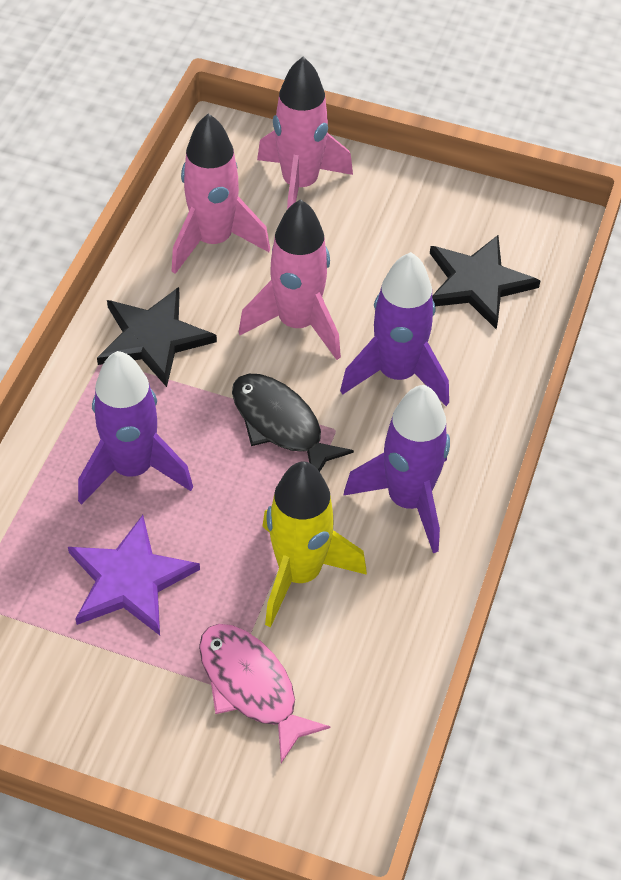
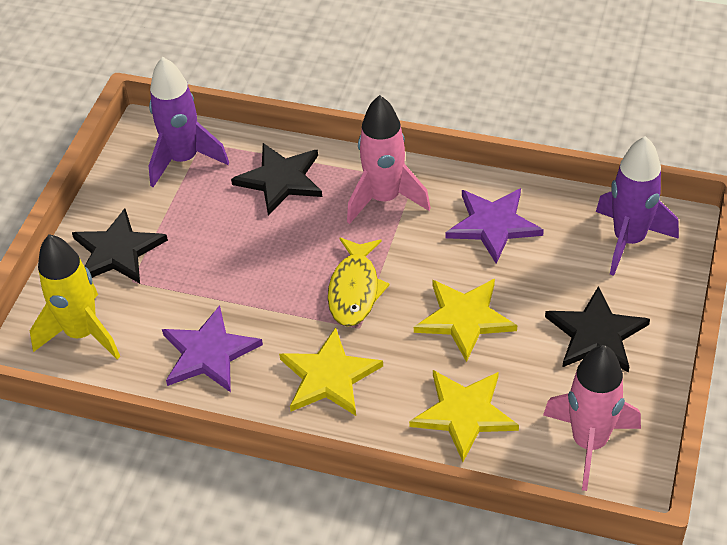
black fish: 1 -> 0
black star: 2 -> 3
pink fish: 1 -> 0
pink rocket: 3 -> 2
purple rocket: 3 -> 2
purple star: 1 -> 2
yellow fish: 0 -> 1
yellow star: 0 -> 3

